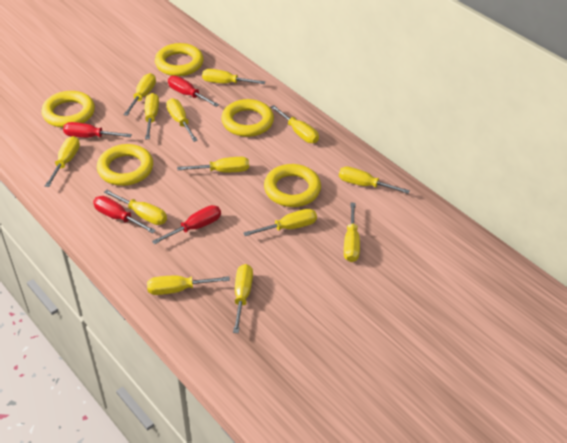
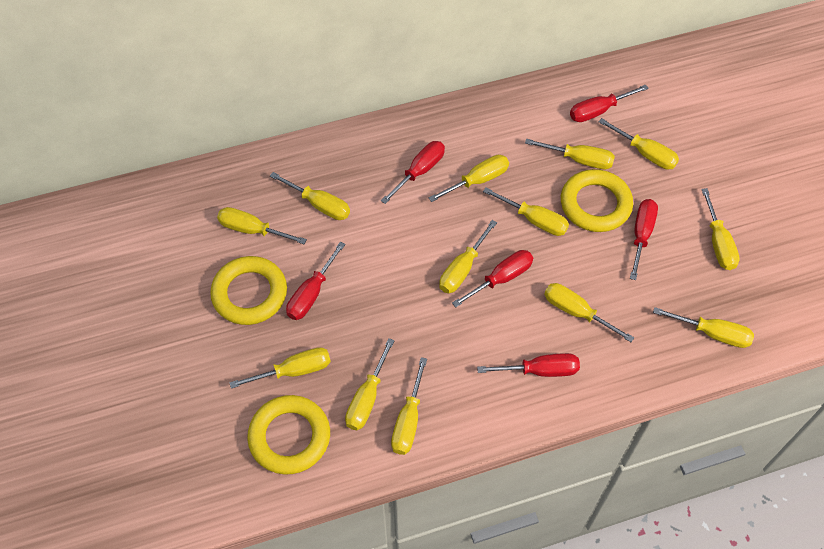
red screwdriver: 4 -> 6
yellow ring: 5 -> 3

